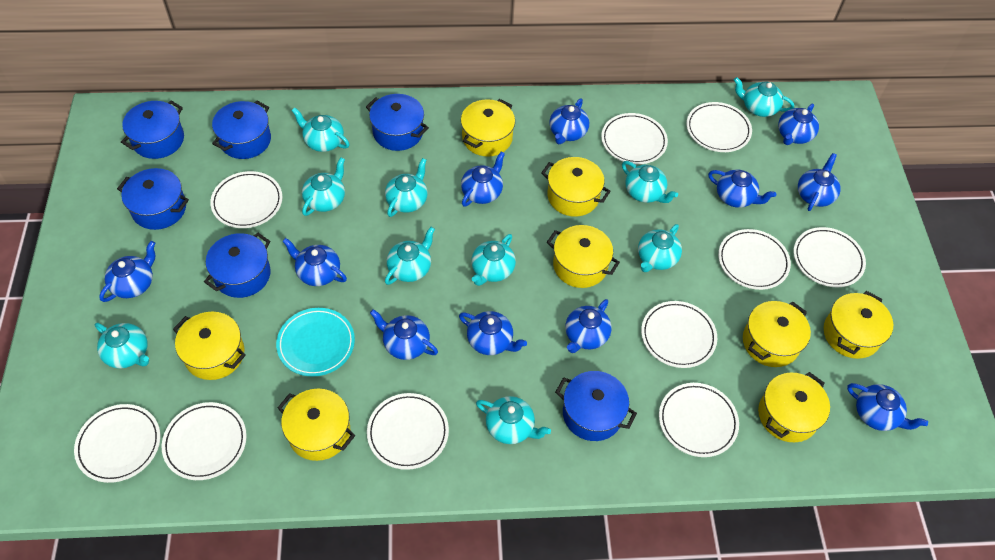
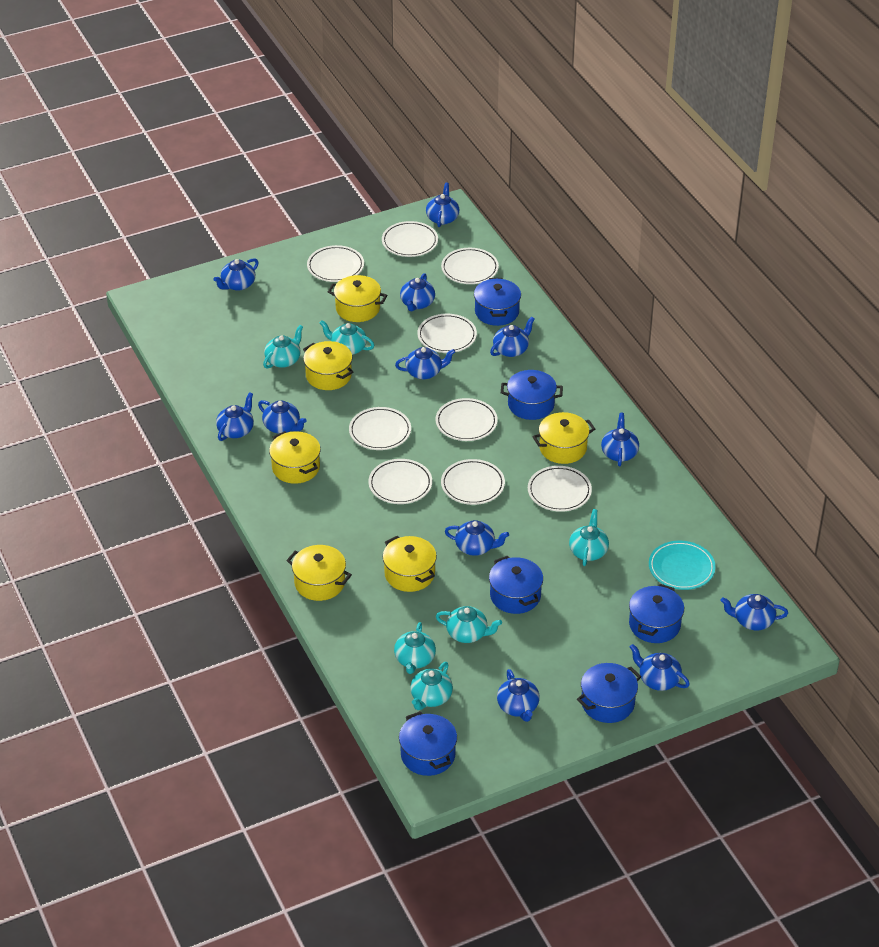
blue teapot: 11 -> 12
turquoise teapot: 10 -> 6
white plate: 10 -> 9
yellow pot: 8 -> 6

